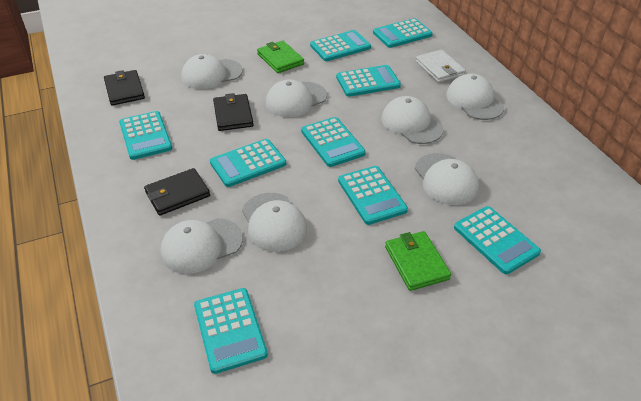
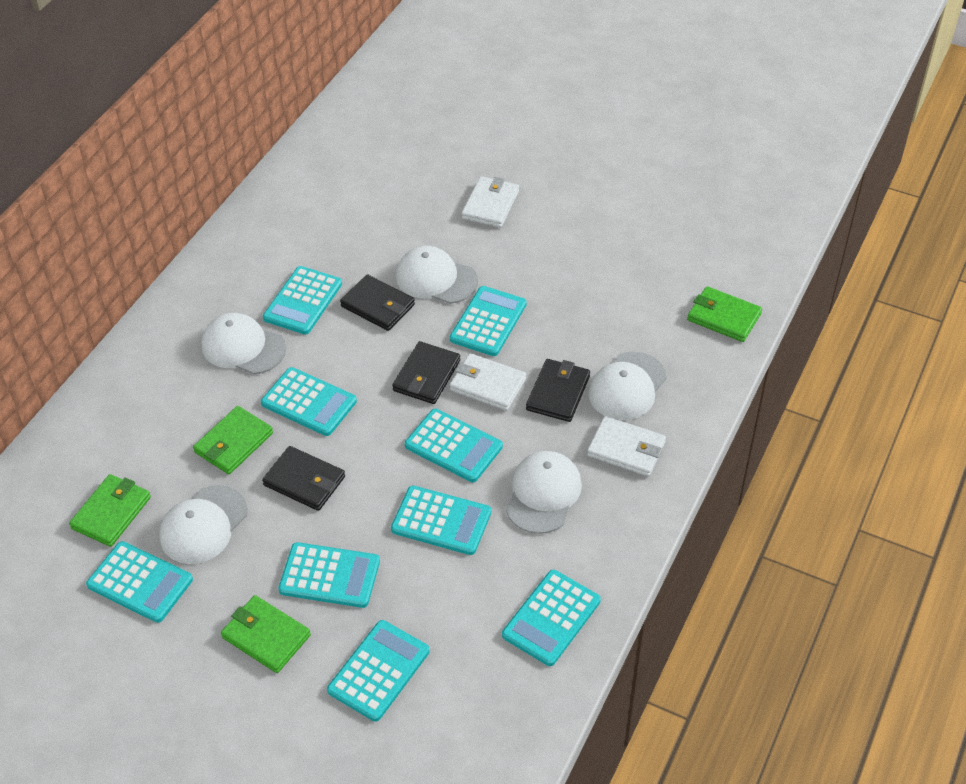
black wallet: 3 -> 4
green wallet: 2 -> 4
white cap: 7 -> 5
white wallet: 1 -> 3

